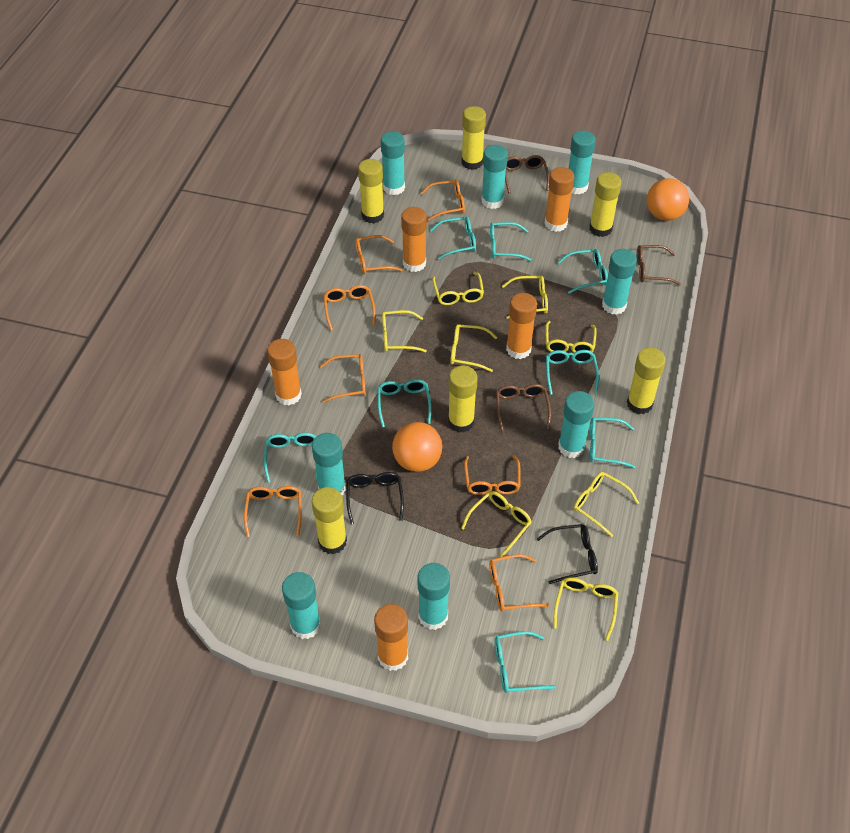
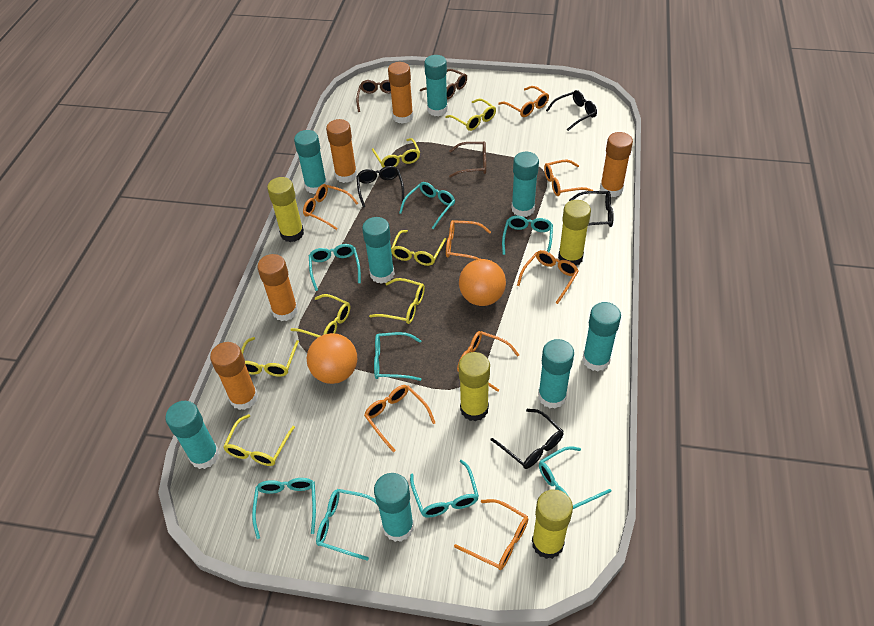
black glasses: 2 -> 4
orange glasses: 7 -> 8
yellow glasses: 8 -> 7
yellow glue stick: 6 -> 4

